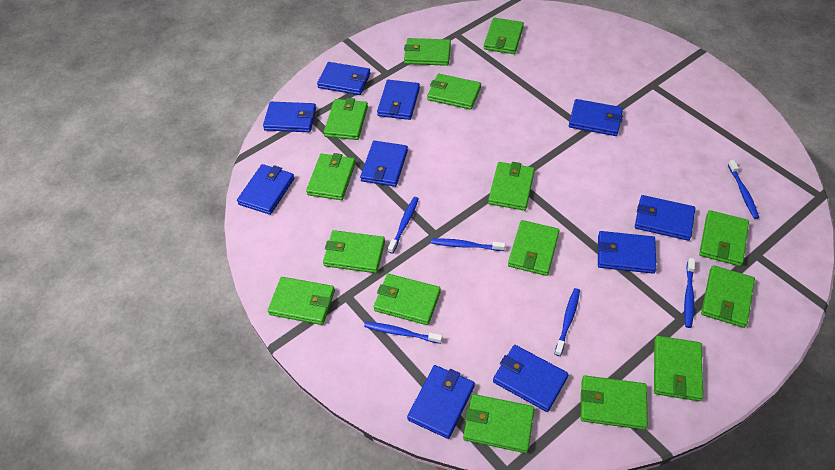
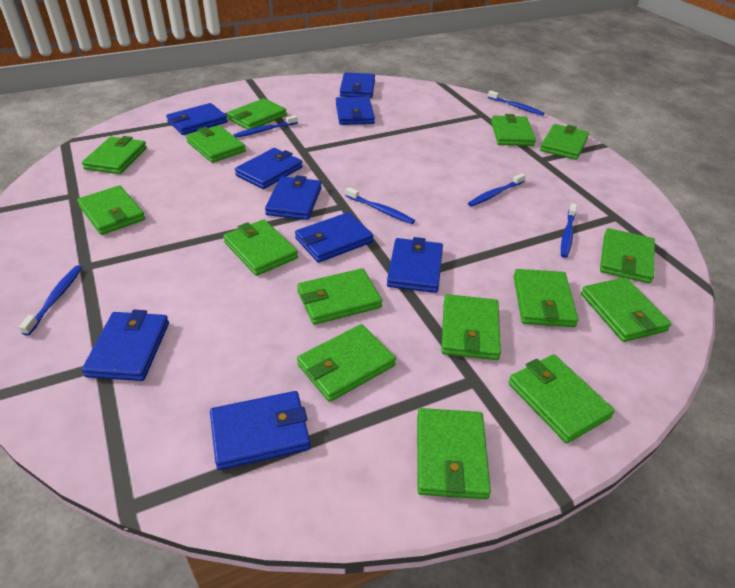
blue wallet: 10 -> 9

